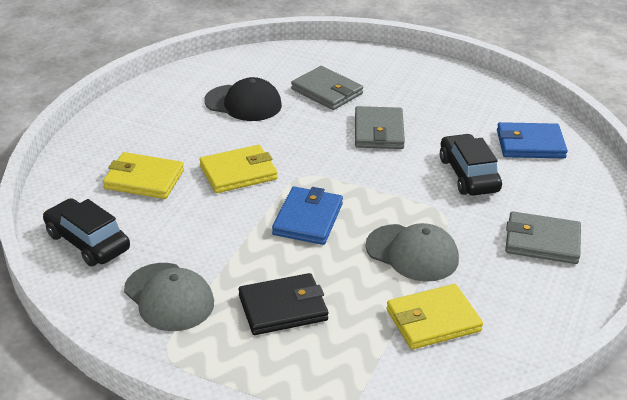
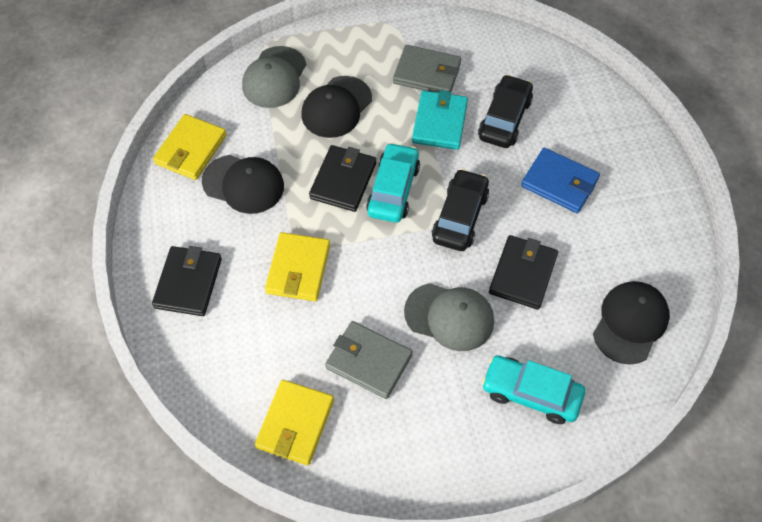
black cap: 1 -> 3
black wallet: 1 -> 3
blue wallet: 2 -> 1
grey wallet: 3 -> 2
turquoise car: 0 -> 2
turquoise wallet: 0 -> 1

